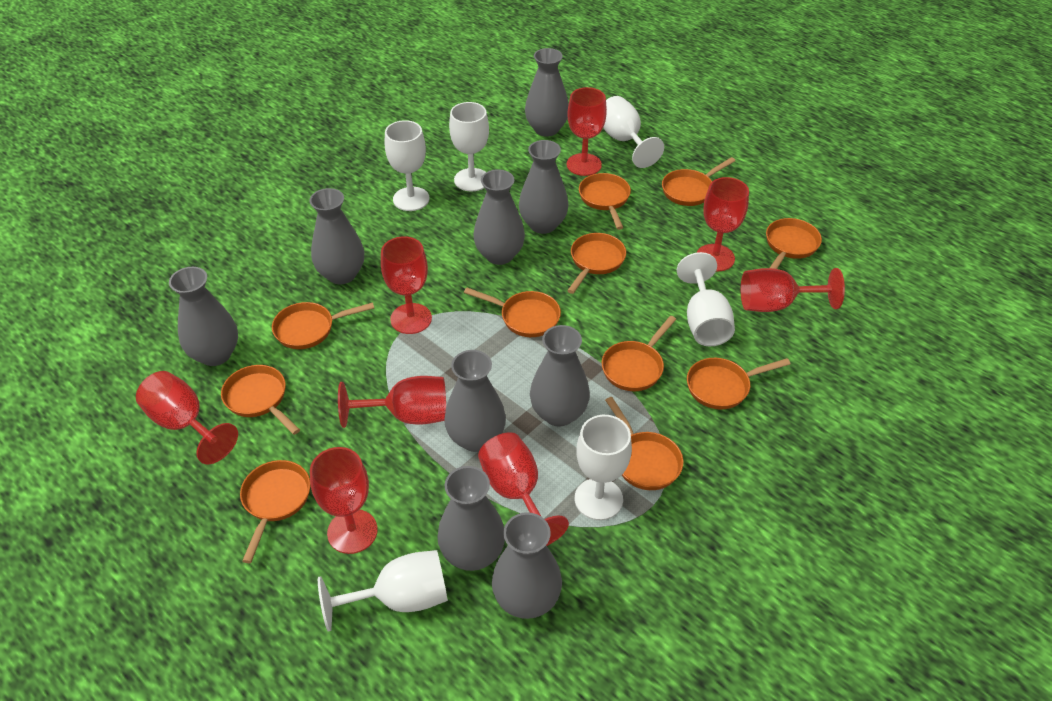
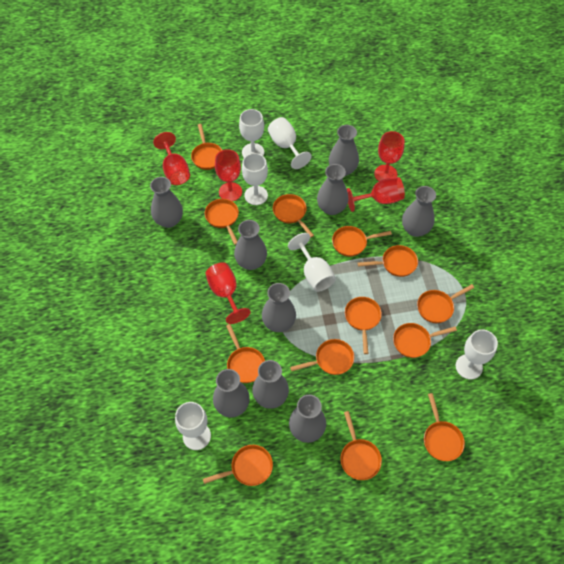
orange pan: 11 -> 13
red goblet: 8 -> 5

